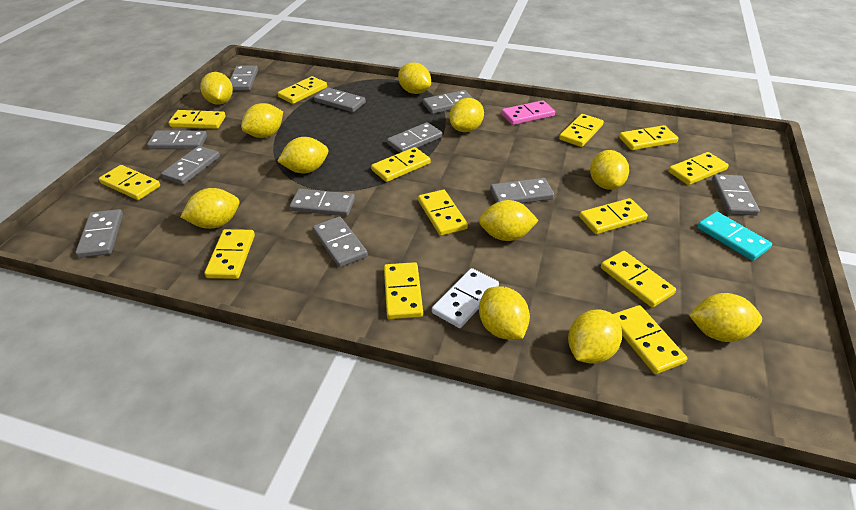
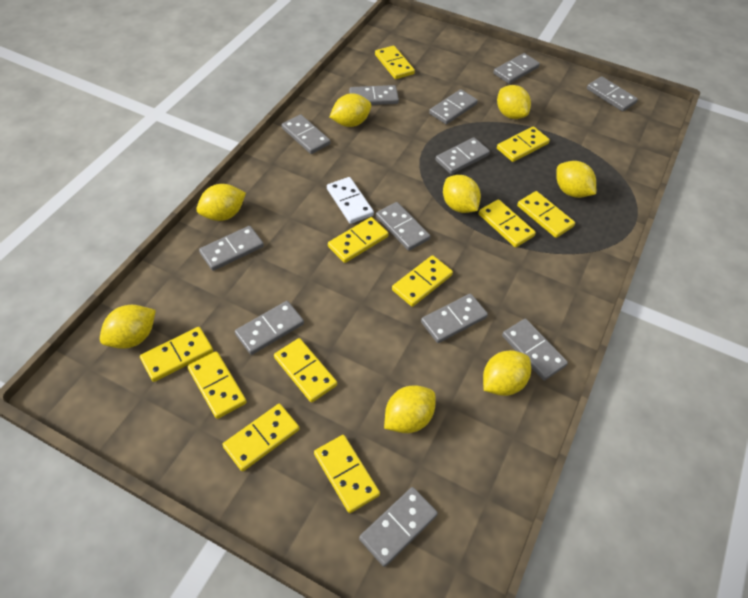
grey domino: 11 -> 12
pink domino: 1 -> 0
turquoise domino: 1 -> 0
yellow domino: 13 -> 11
yellow lemon: 11 -> 8

